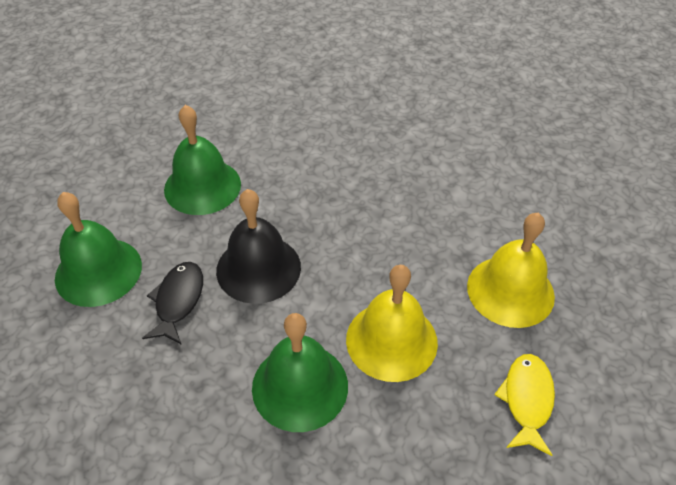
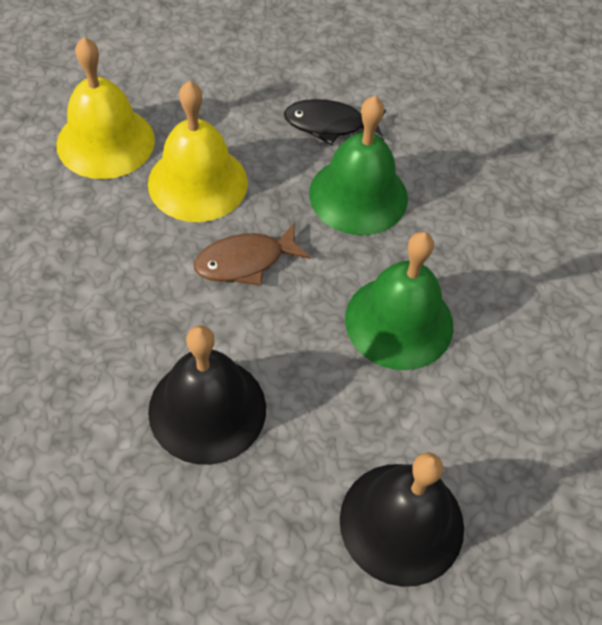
black bell: 1 -> 2
brown fish: 0 -> 1
green bell: 3 -> 2
yellow fish: 1 -> 0

